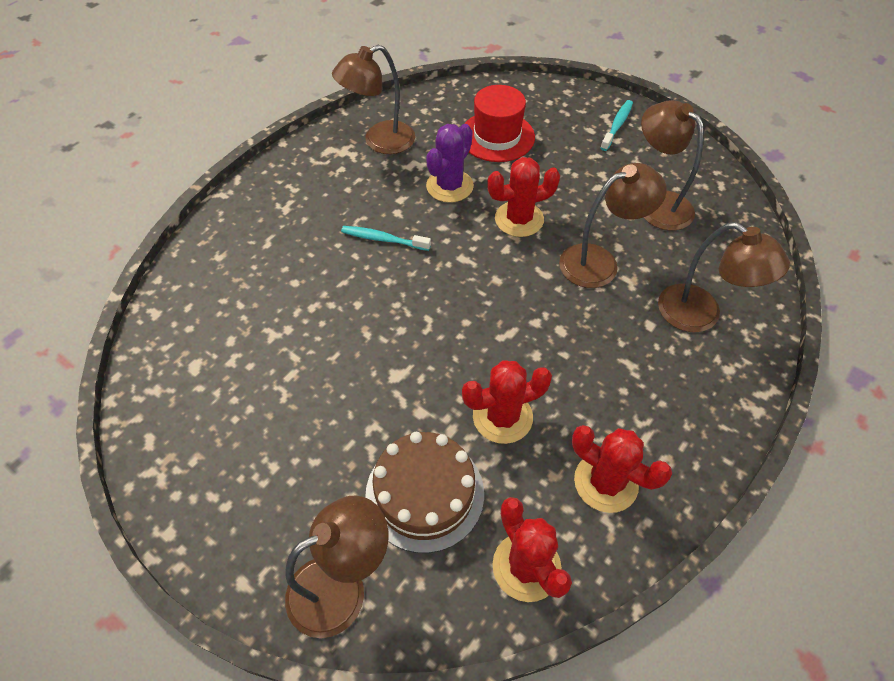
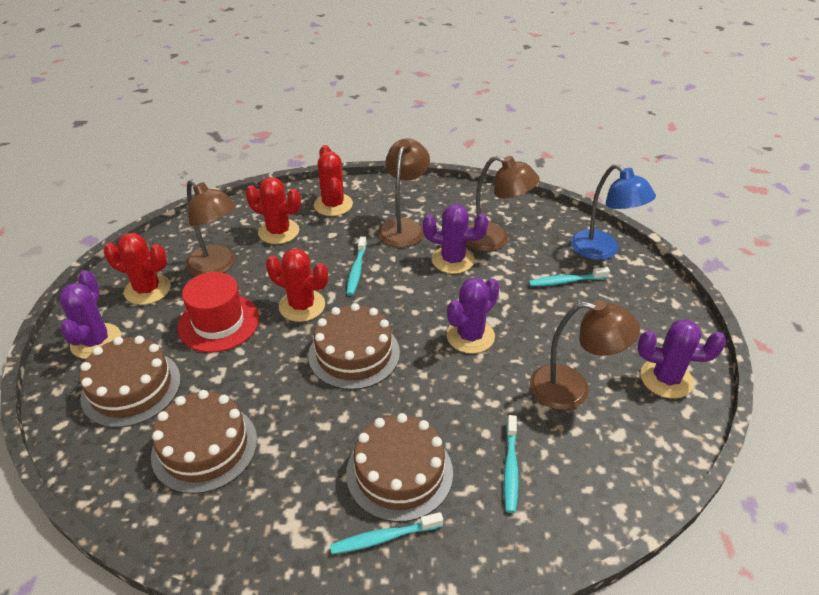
blue lamp: 0 -> 1
brown cake: 1 -> 4
brown lamp: 5 -> 4
purple cactus: 1 -> 4
turquoise toothbrush: 2 -> 4

